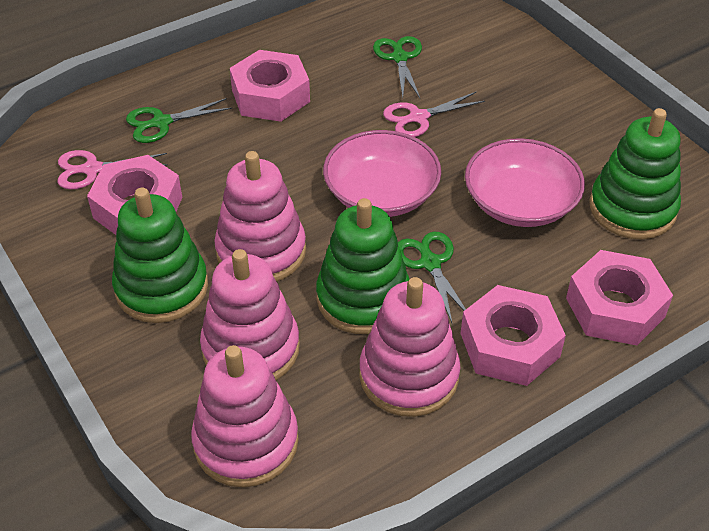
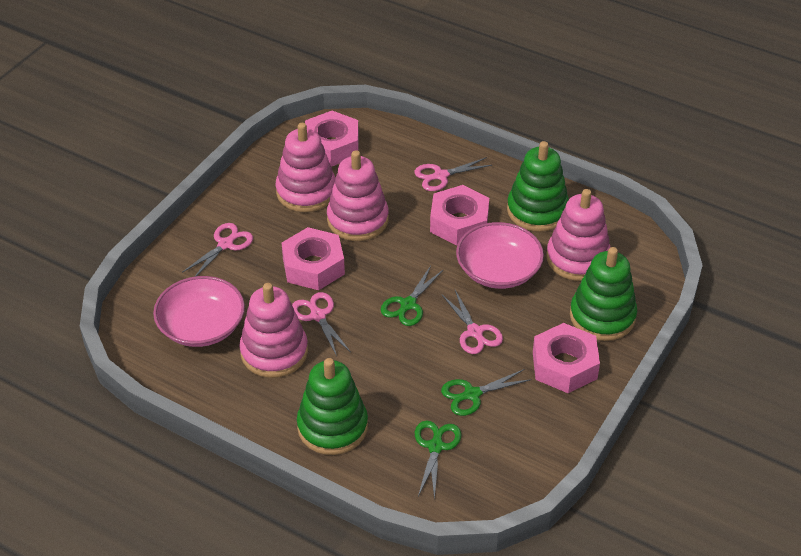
pink scissors: 2 -> 4

